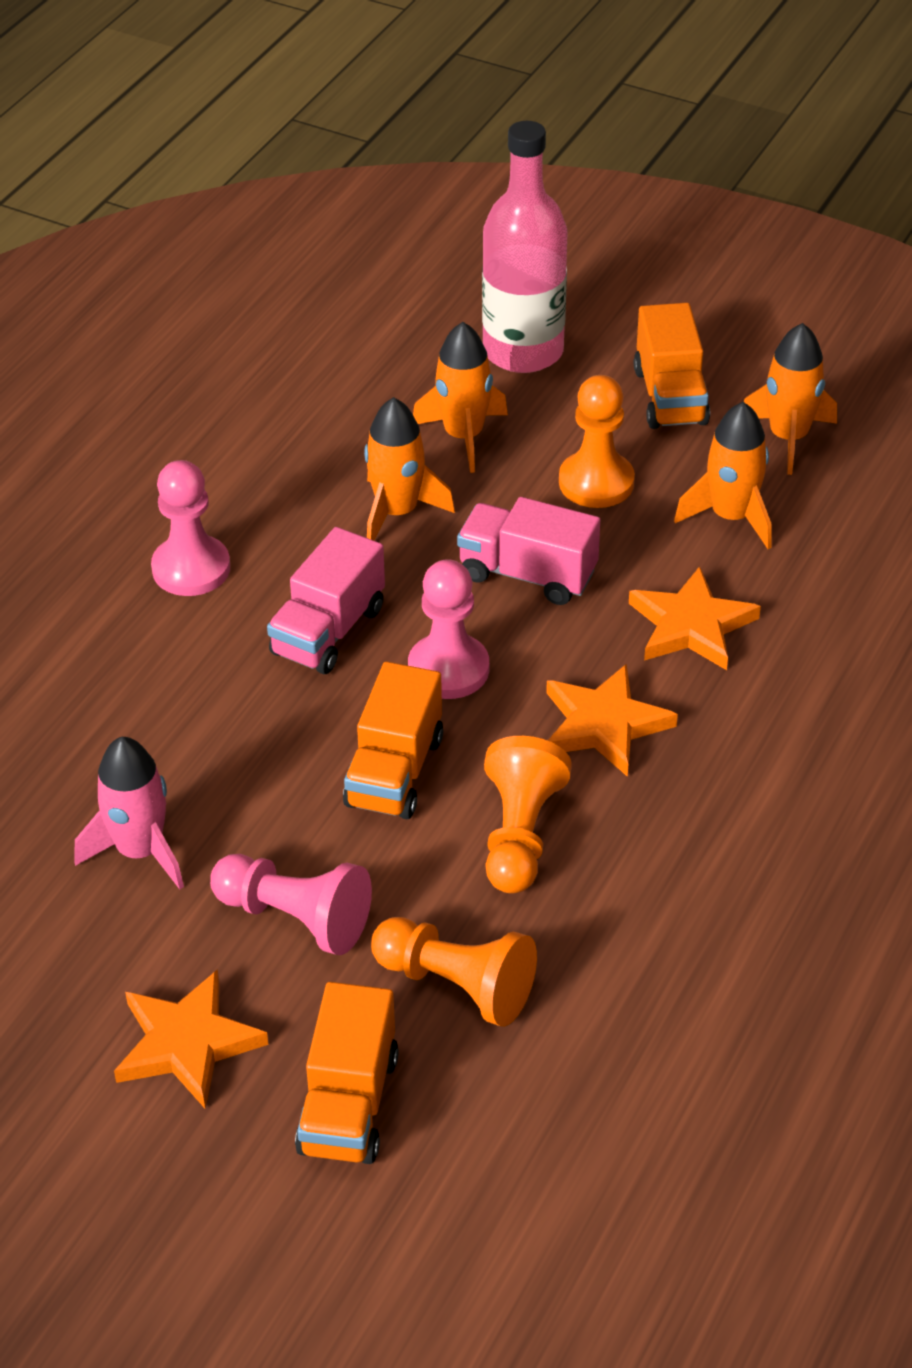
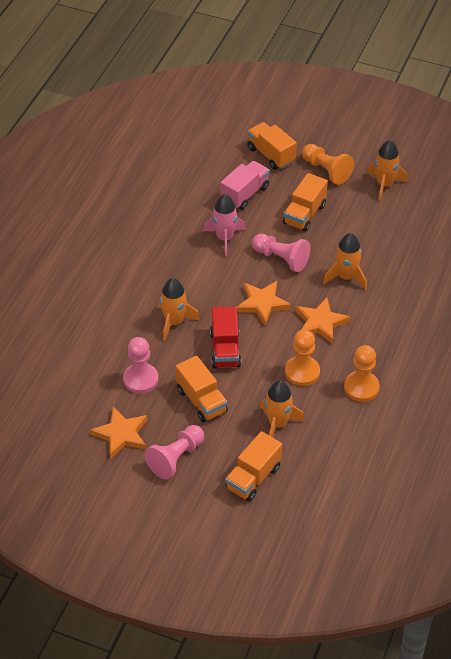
orange truck: 3 -> 4
pink bottle: 1 -> 0
pink truck: 2 -> 1
red truck: 0 -> 1

